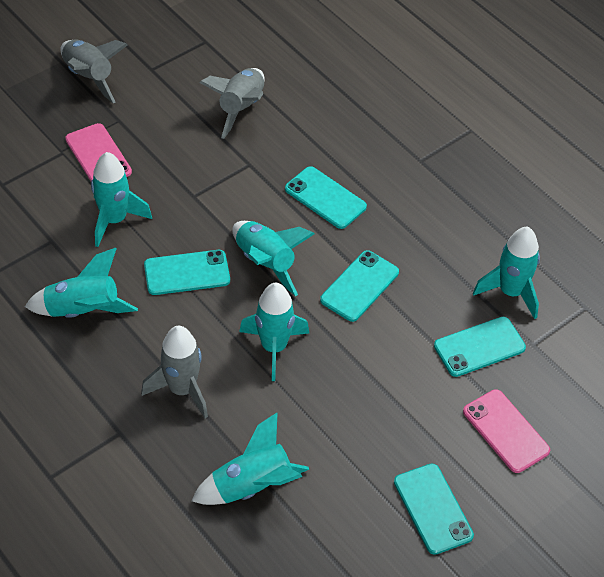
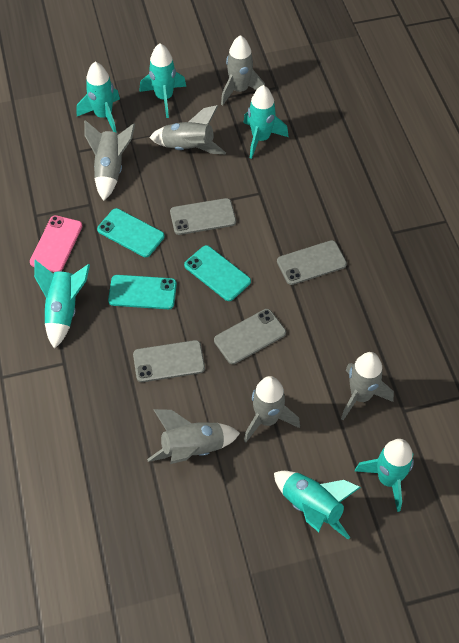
grey phone: 0 -> 4
grey rocket: 3 -> 6
pink phone: 2 -> 1
turquoise phone: 5 -> 3

